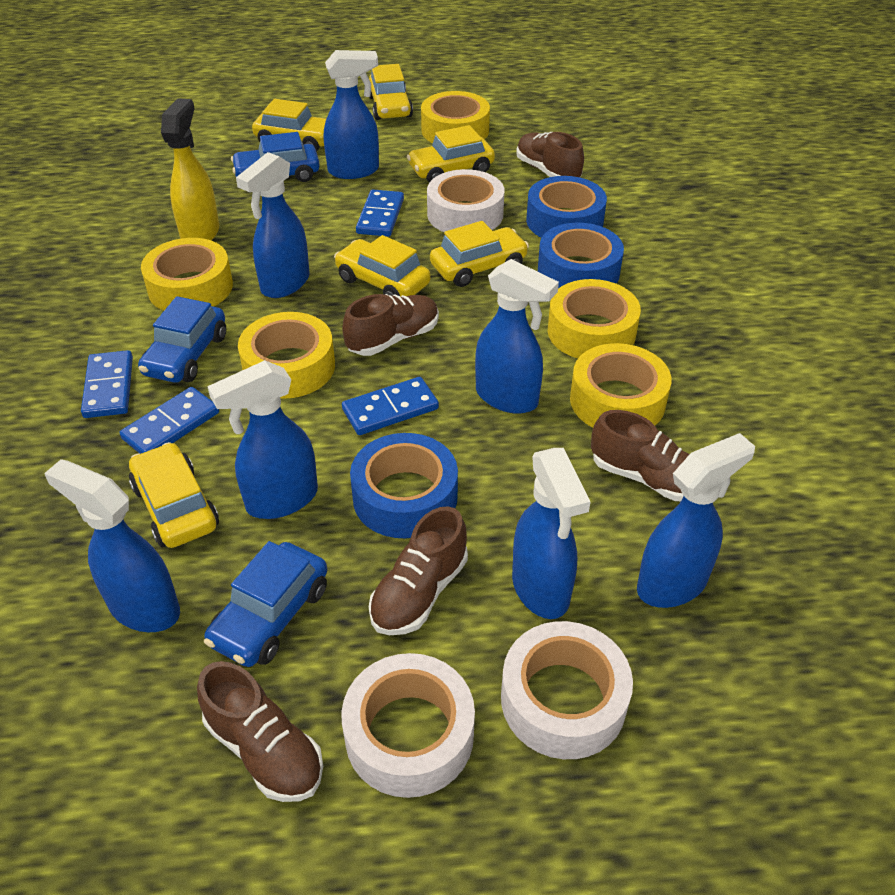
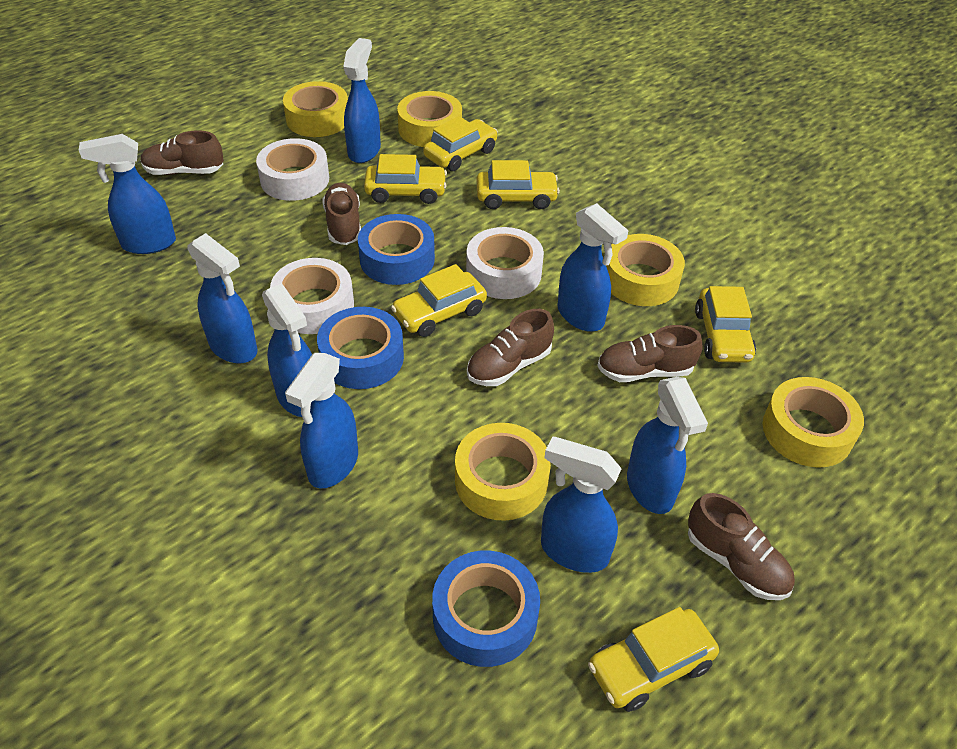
blue car: 3 -> 0
blue domino: 4 -> 0
blue spray bottle: 7 -> 8
yellow spray bottle: 1 -> 0

